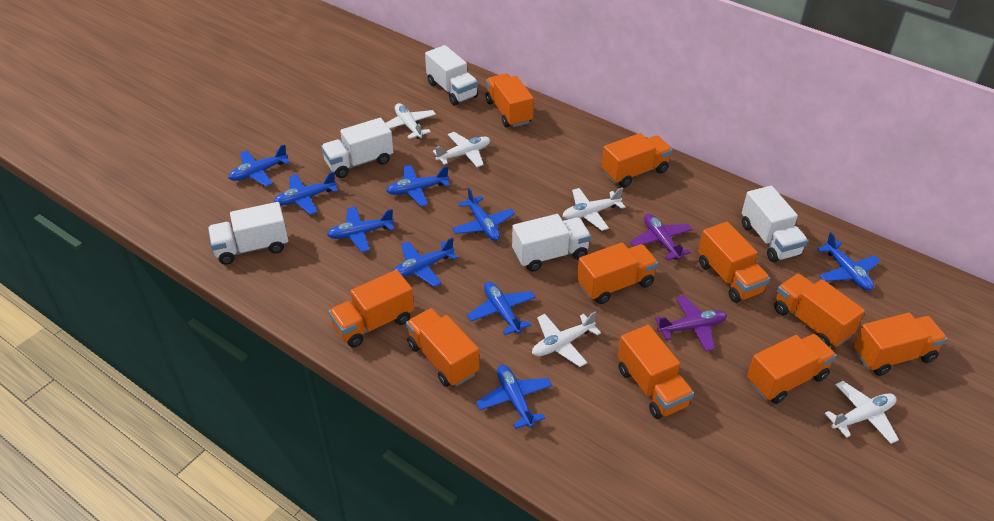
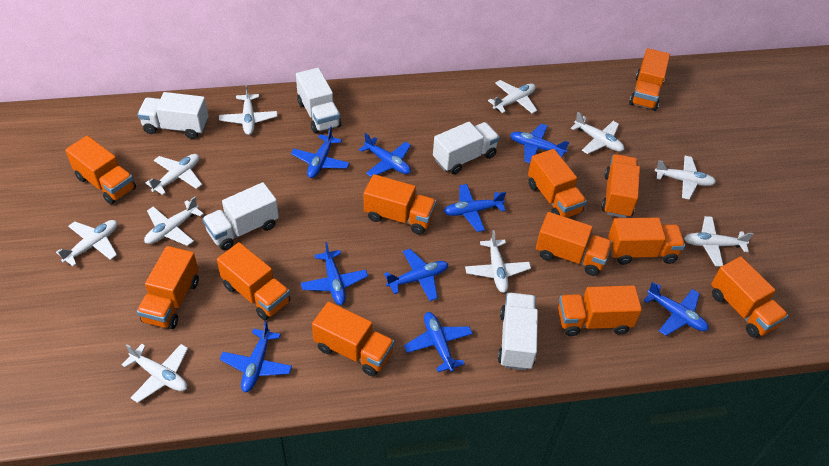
orange truck: 10 -> 12
purple plane: 2 -> 0
white plane: 5 -> 10

